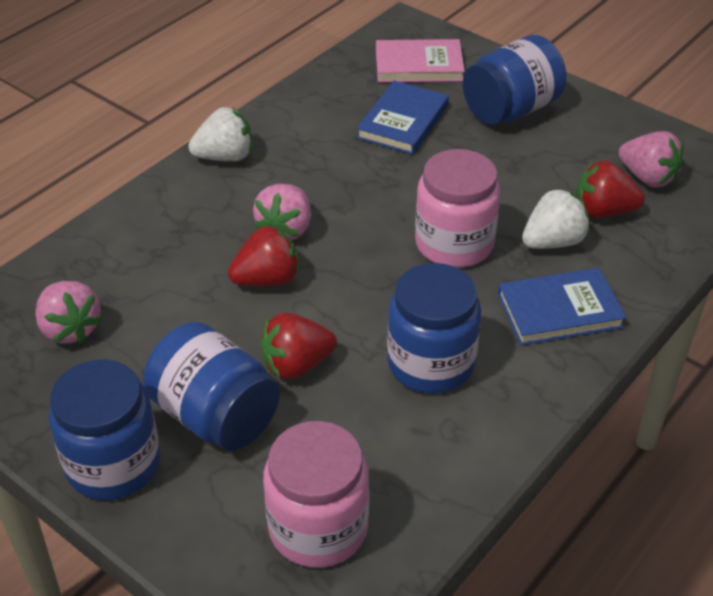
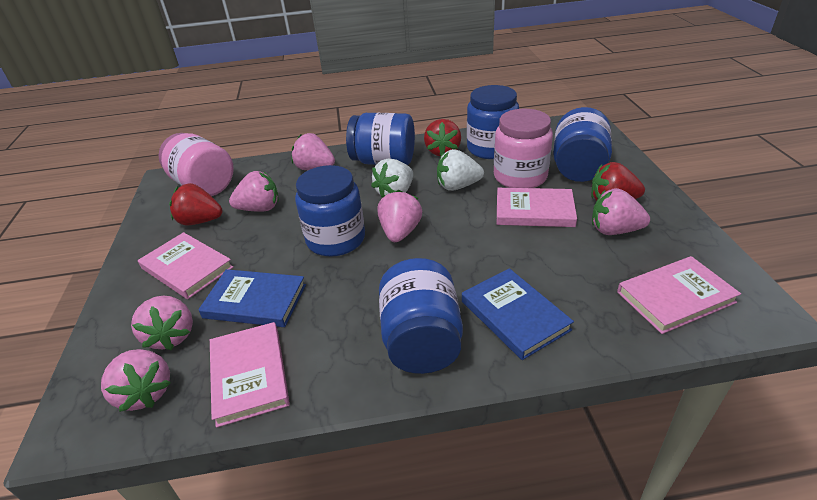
blue jar: 4 -> 5
pink book: 1 -> 4
pink strawberry: 3 -> 6

